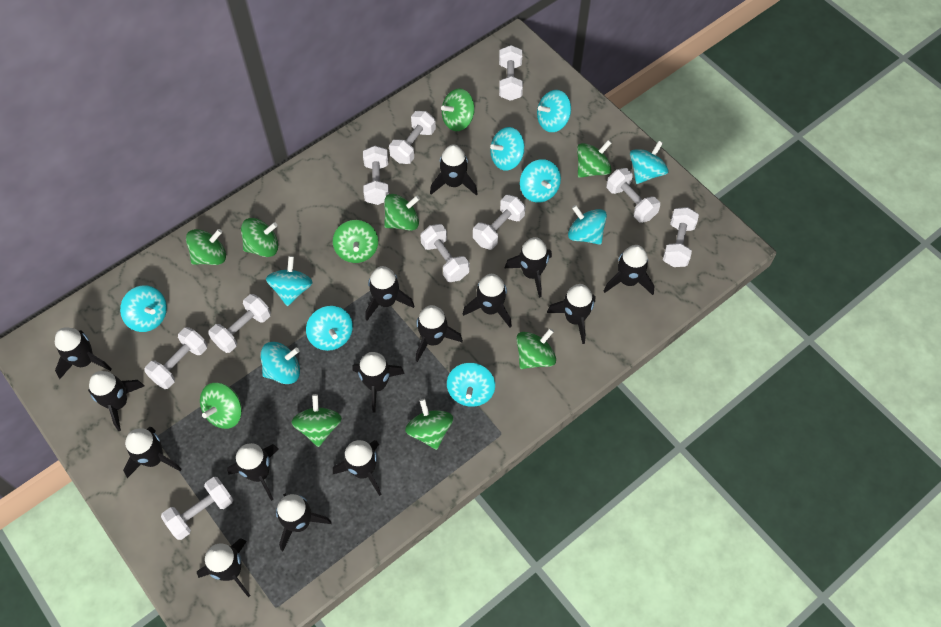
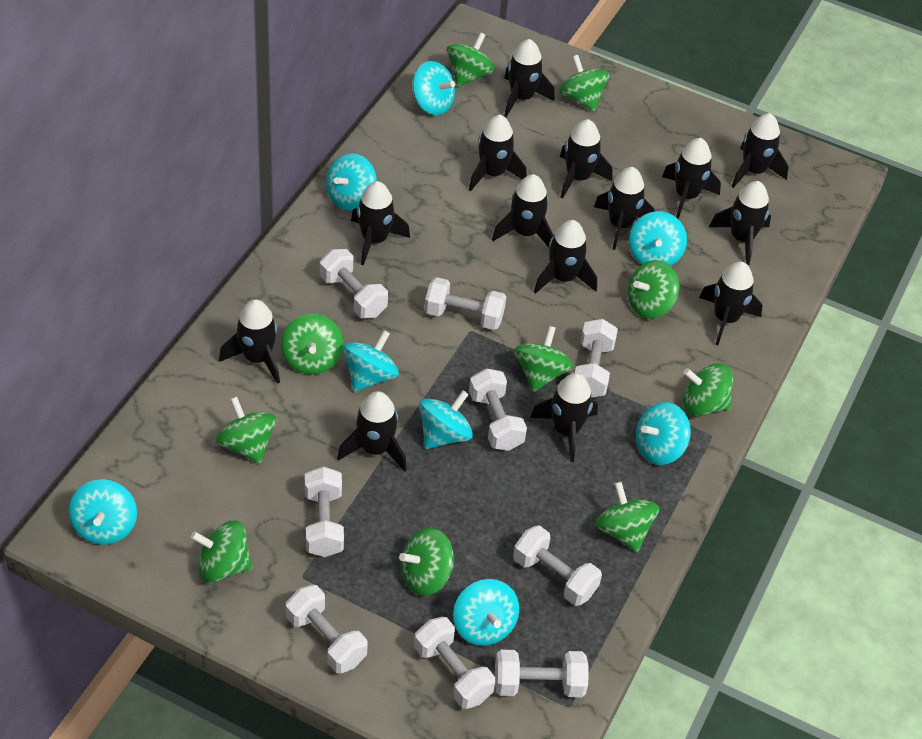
black rocket: 15 -> 14
turquoise spinning top: 10 -> 8
white dumbbell: 10 -> 9

